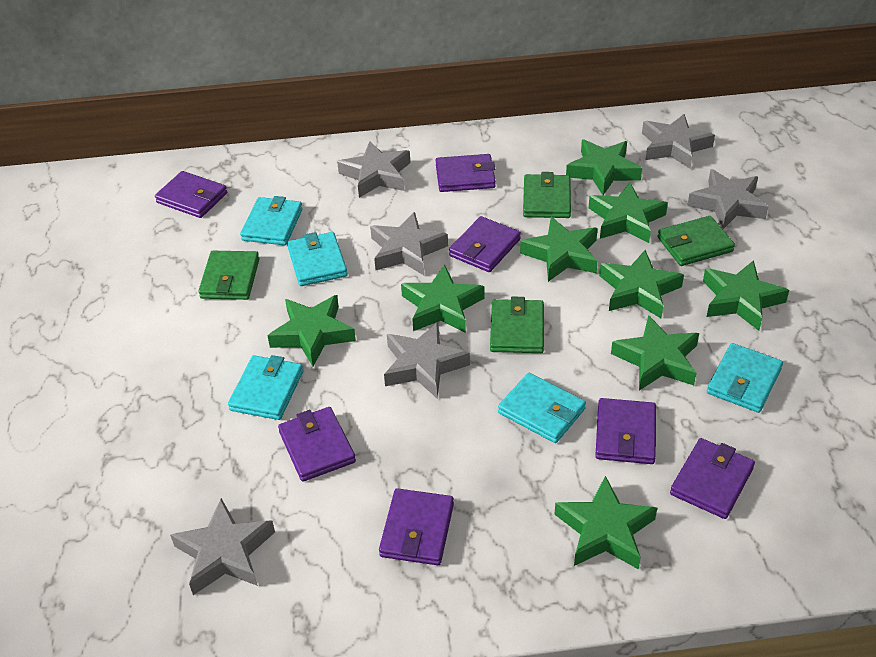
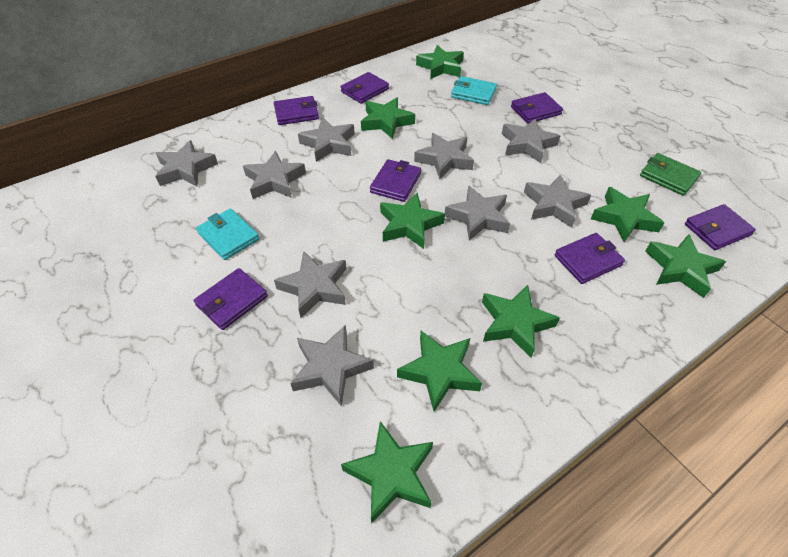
green star: 9 -> 8
green wallet: 4 -> 1
grey star: 6 -> 9
turquoise wallet: 5 -> 2

